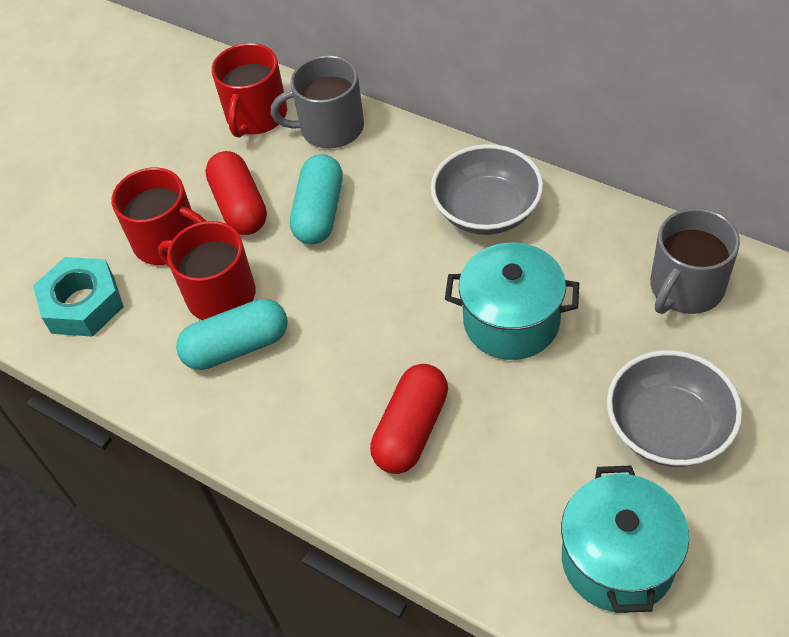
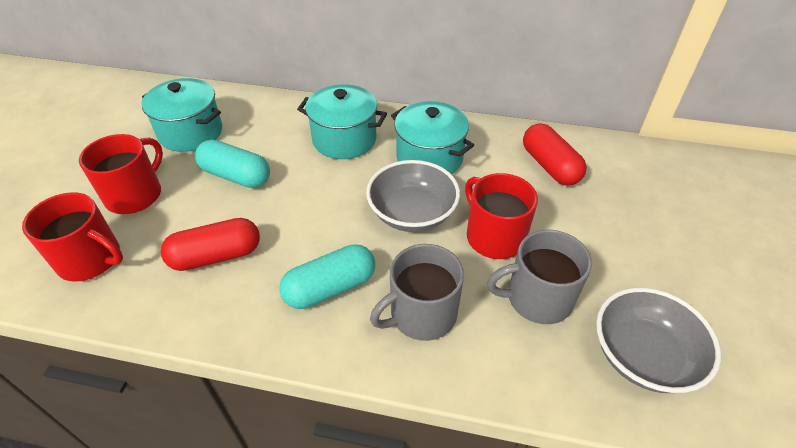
turquoise nut: 1 -> 0
turquoise pot: 2 -> 3

